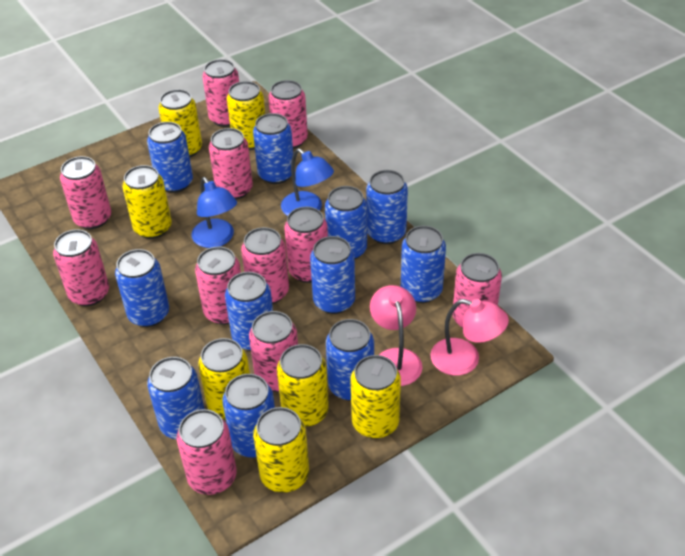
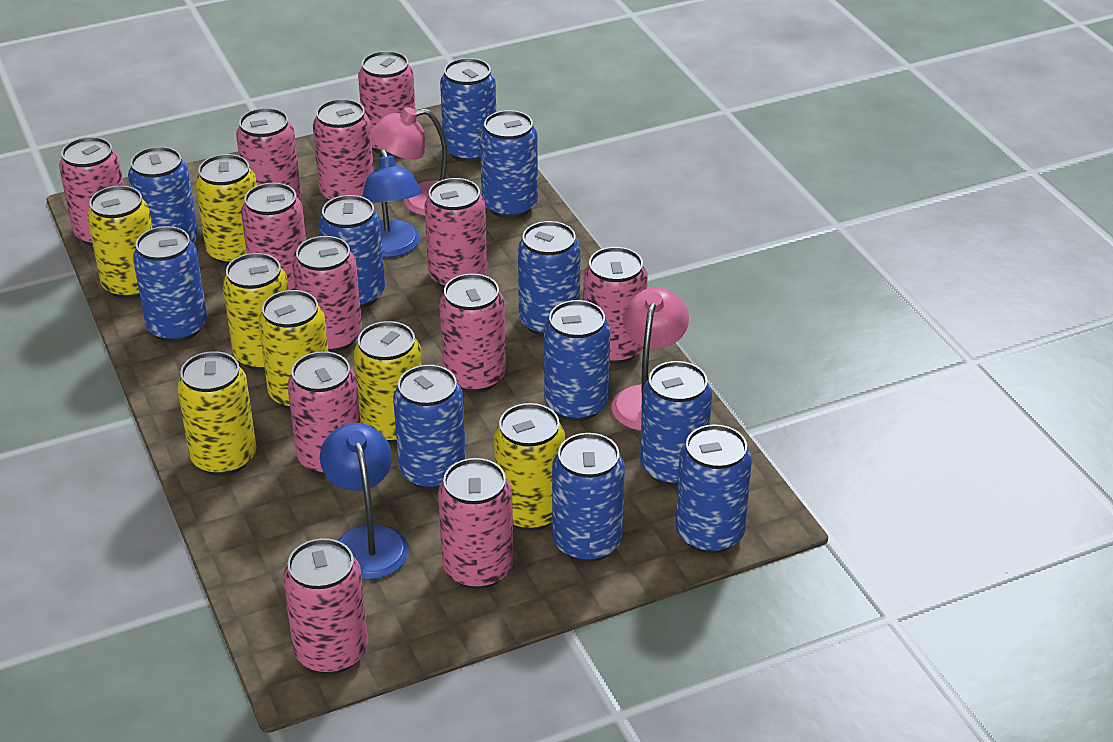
pink can: 11 -> 12

